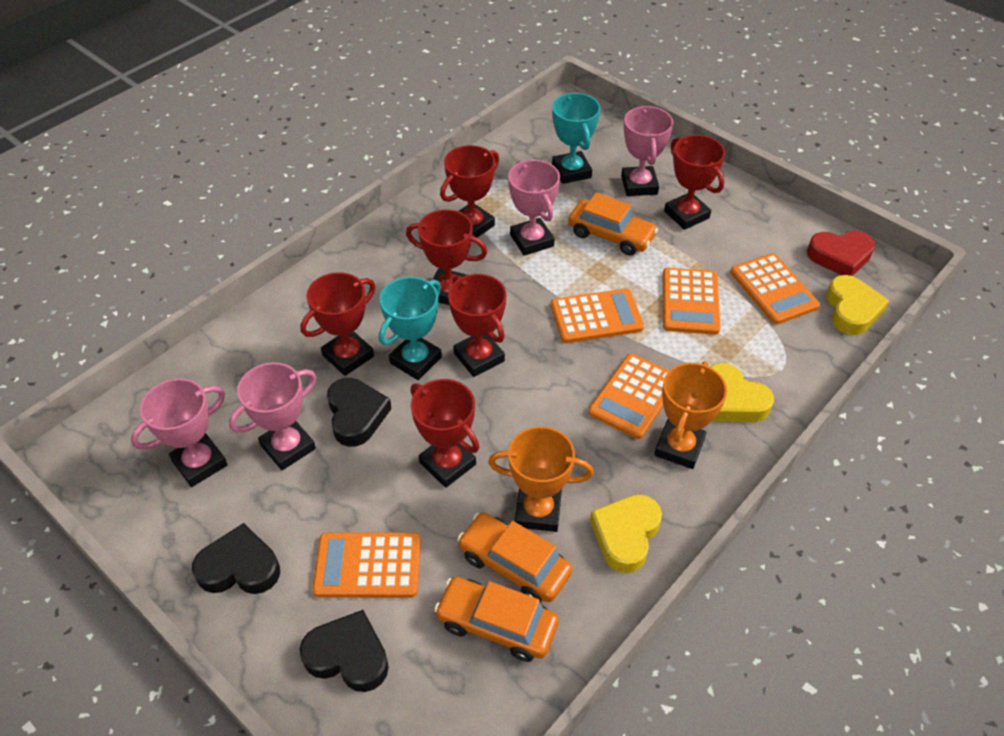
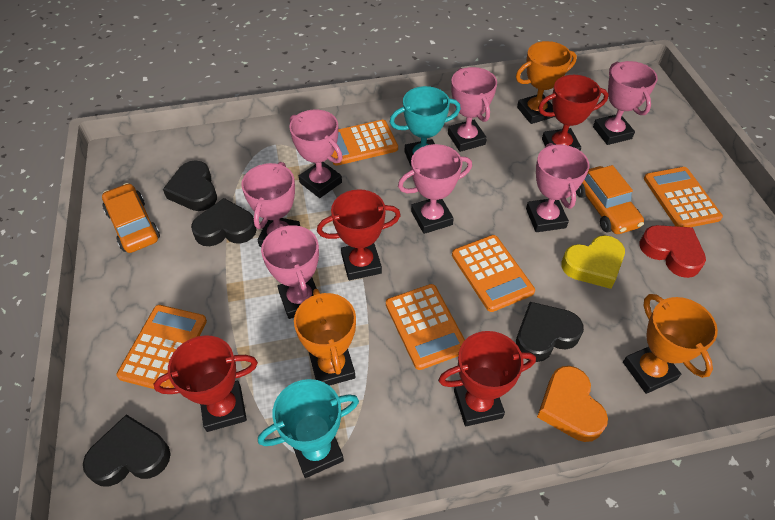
black heart: 3 -> 4
orange car: 3 -> 2
orange heart: 0 -> 1
orange trophy: 2 -> 3
pink trophy: 4 -> 7
red trophy: 6 -> 4
yellow heart: 3 -> 1

